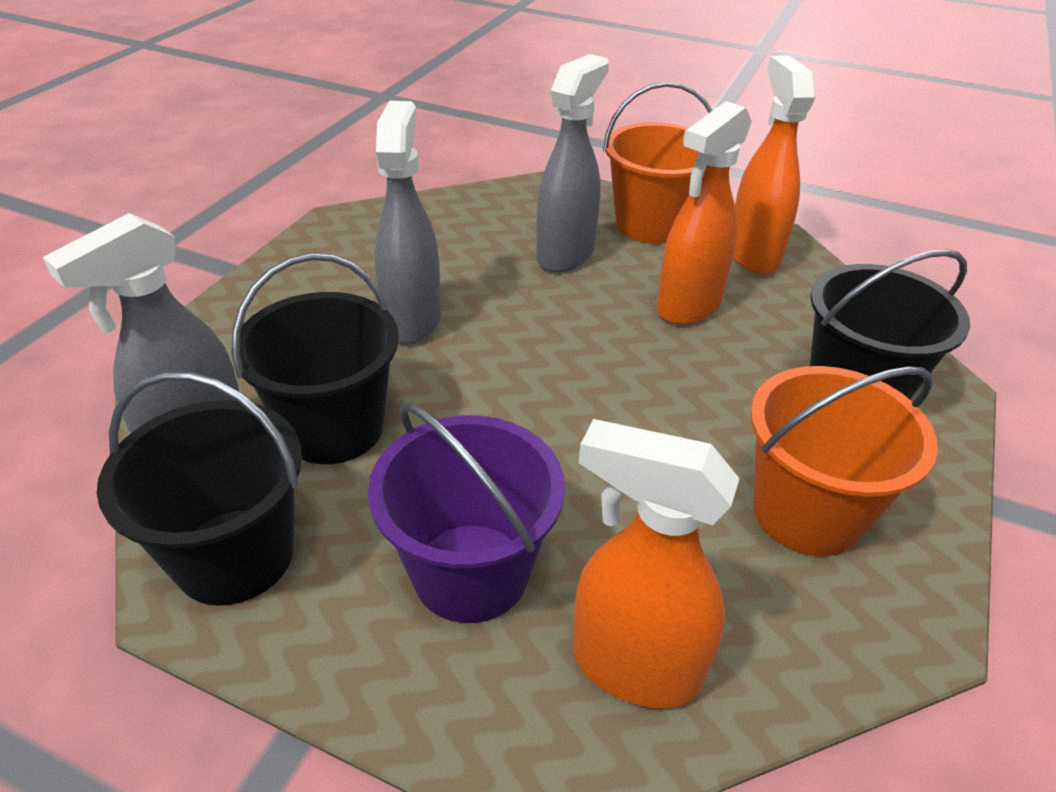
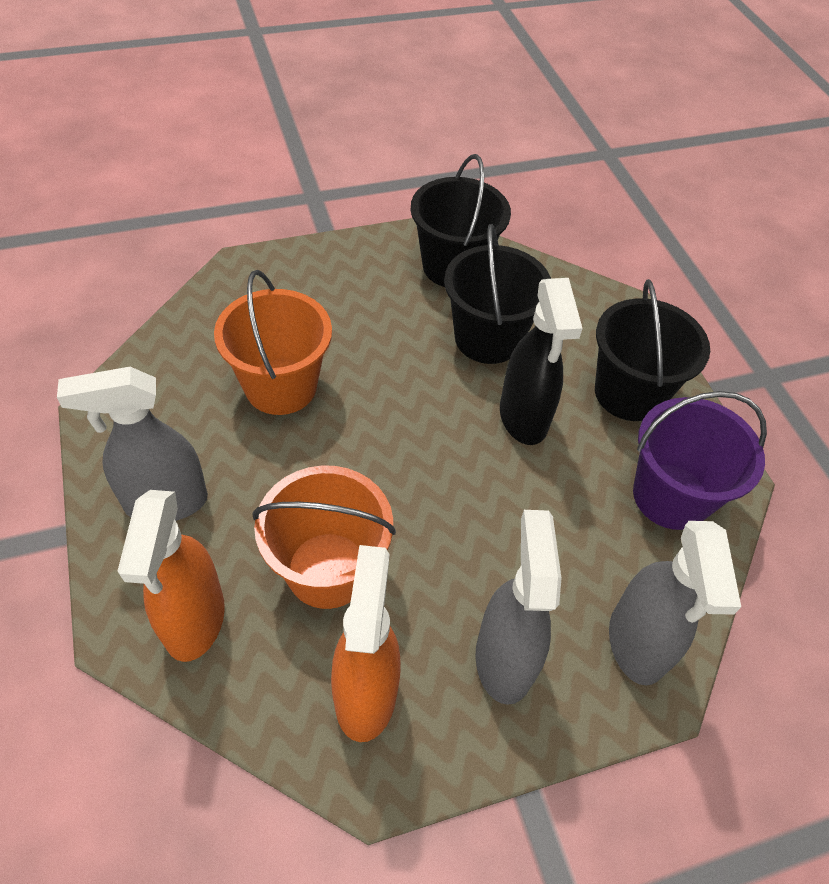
black spray bottle: 0 -> 1
orange spray bottle: 3 -> 2

